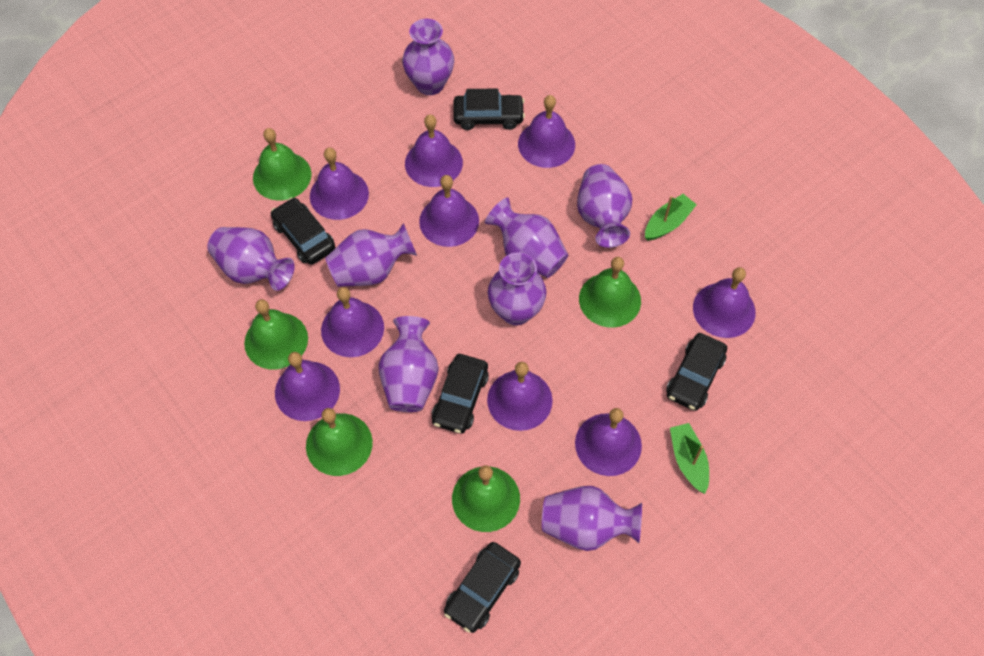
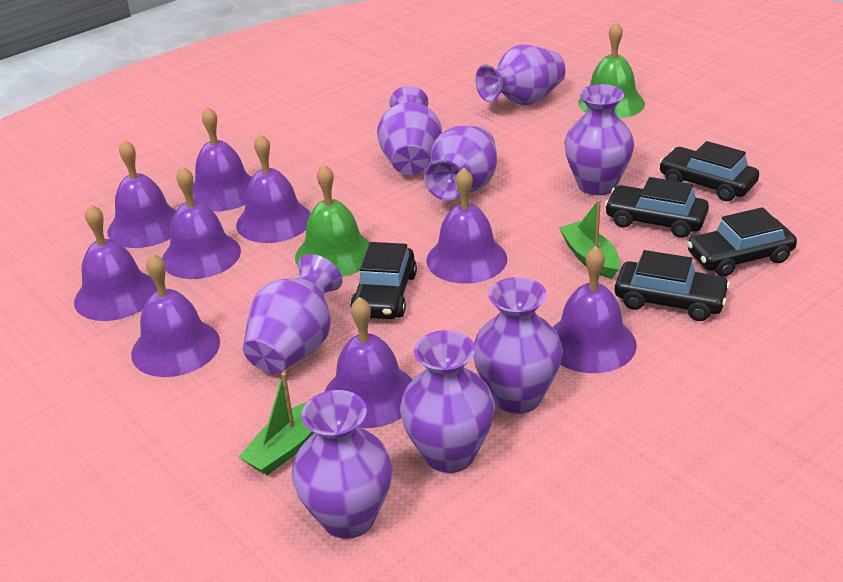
green bell: 5 -> 2

